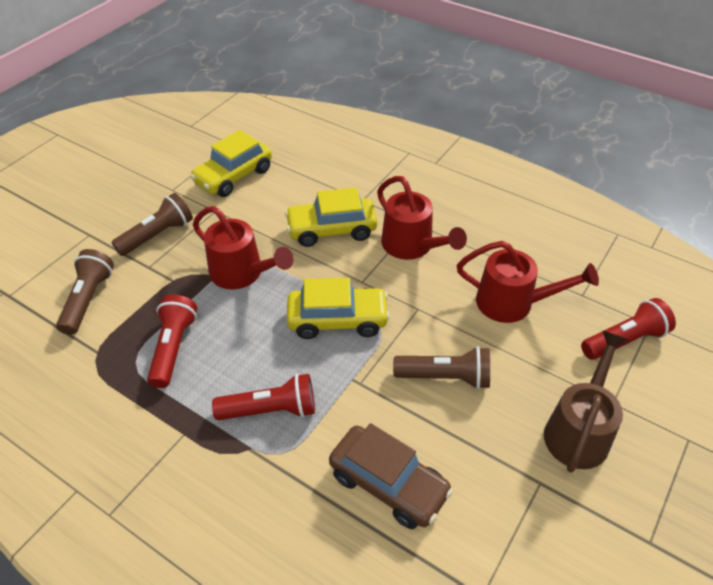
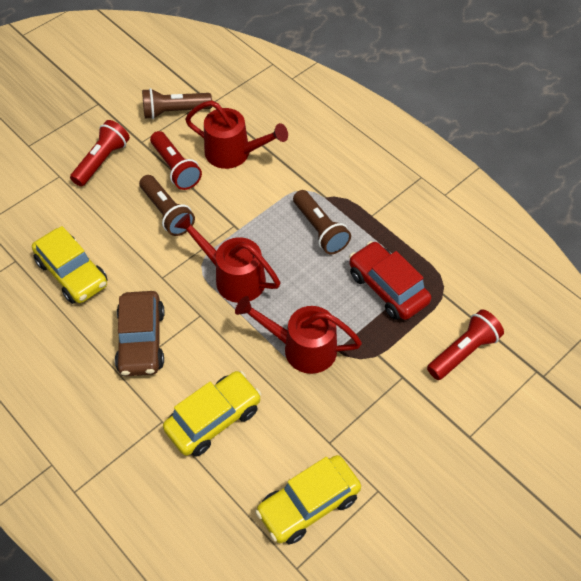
brown watering can: 1 -> 0
red car: 0 -> 1

